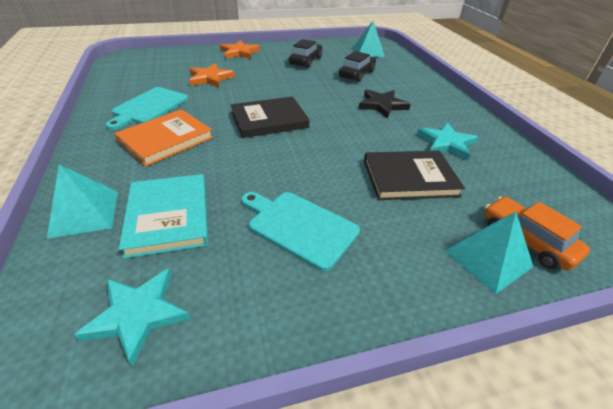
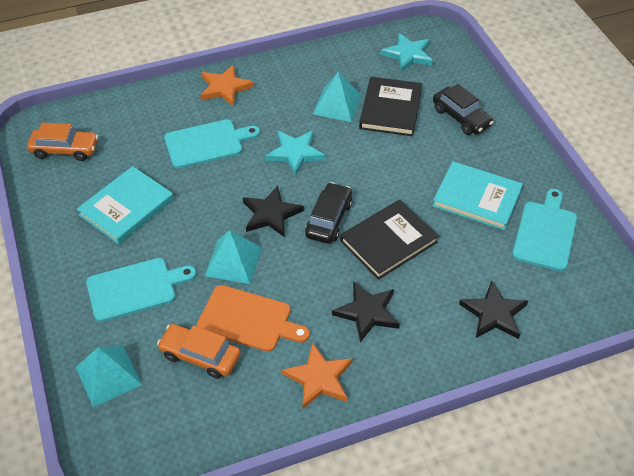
black star: 1 -> 3
orange book: 1 -> 0
orange car: 1 -> 2
orange cutting board: 0 -> 1
turquoise book: 1 -> 2
turquoise cutting board: 2 -> 3

